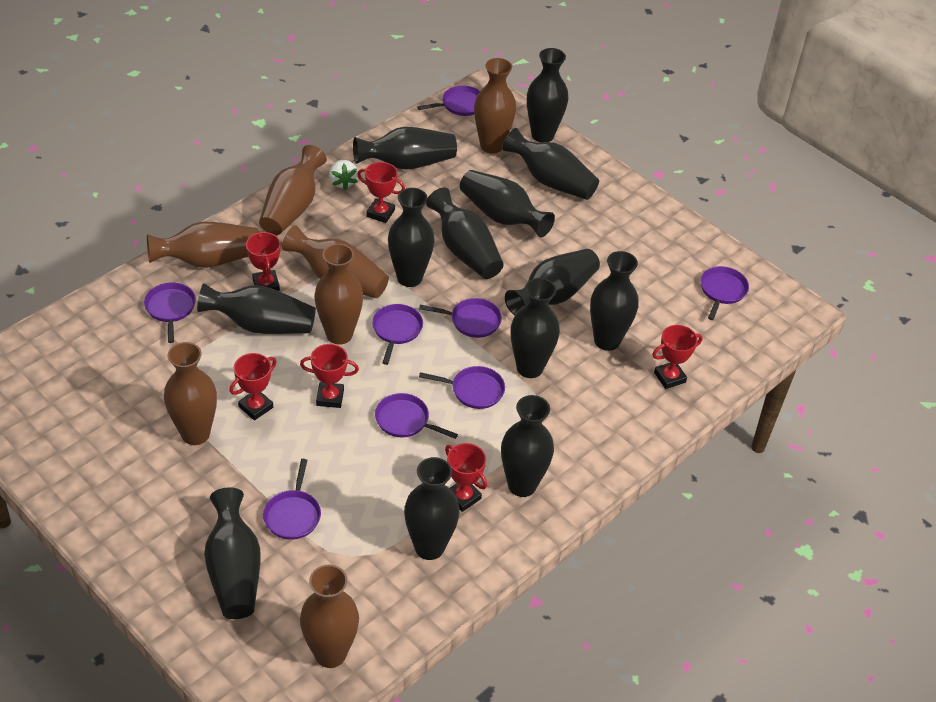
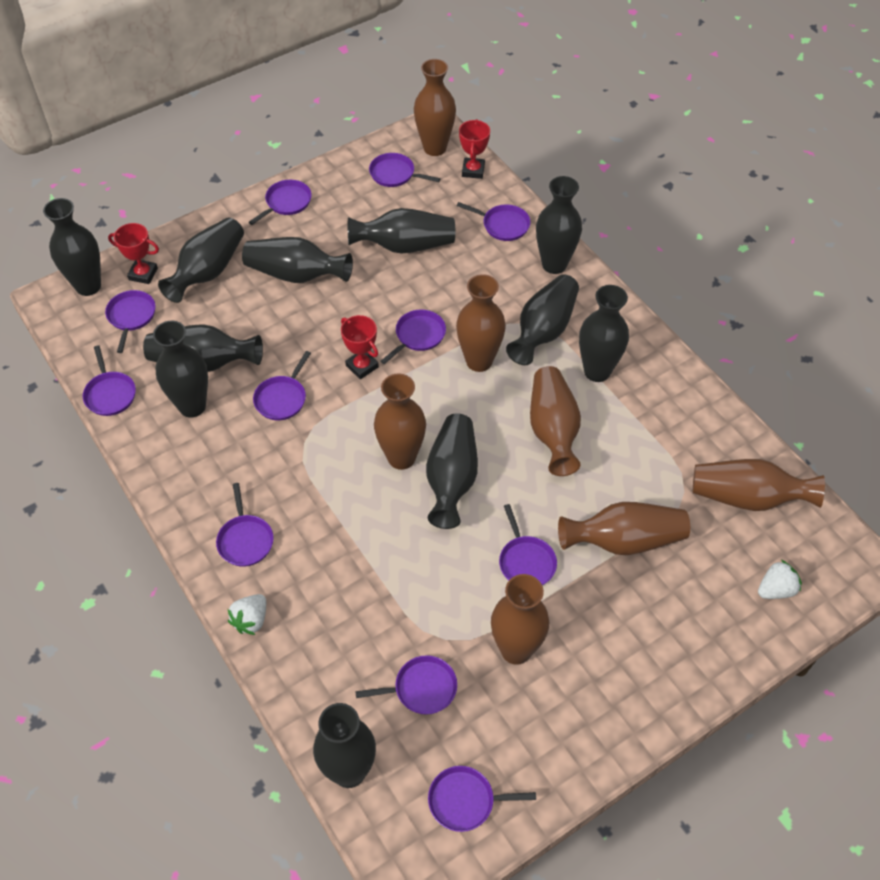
black vase: 13 -> 11
purple pan: 8 -> 11
red trophy: 6 -> 3
white strawberry: 1 -> 2

